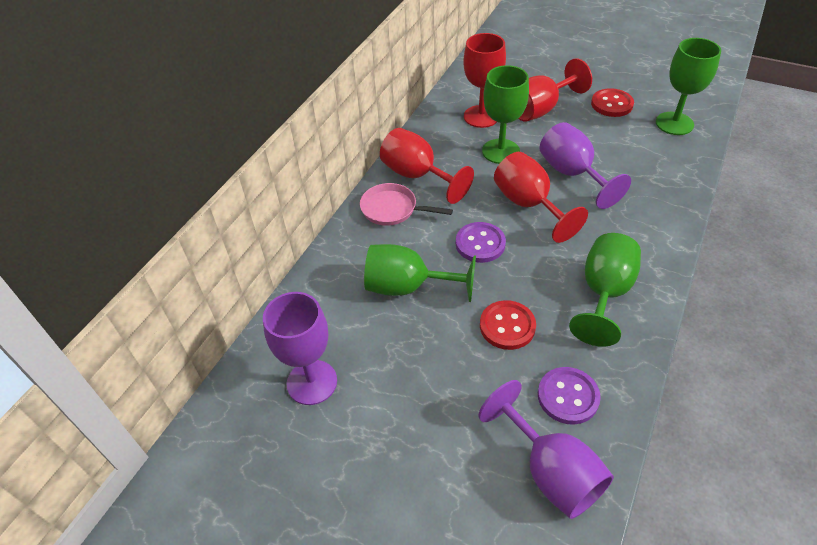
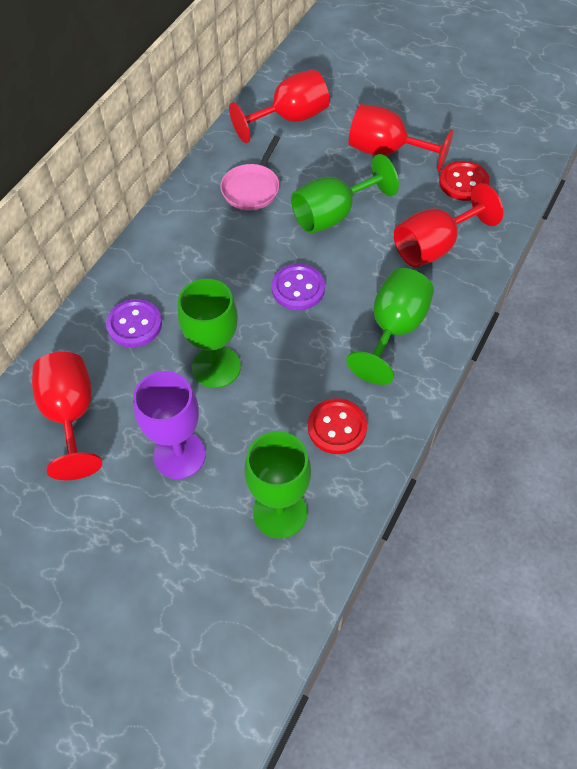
purple goblet: 3 -> 1

